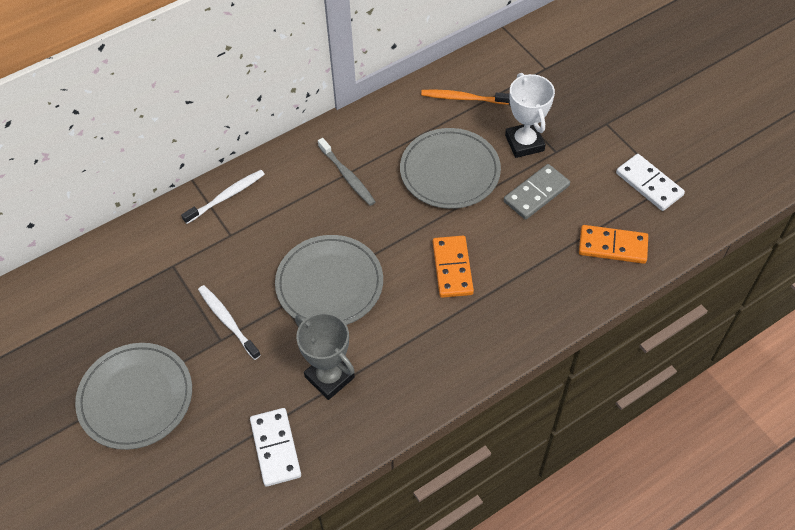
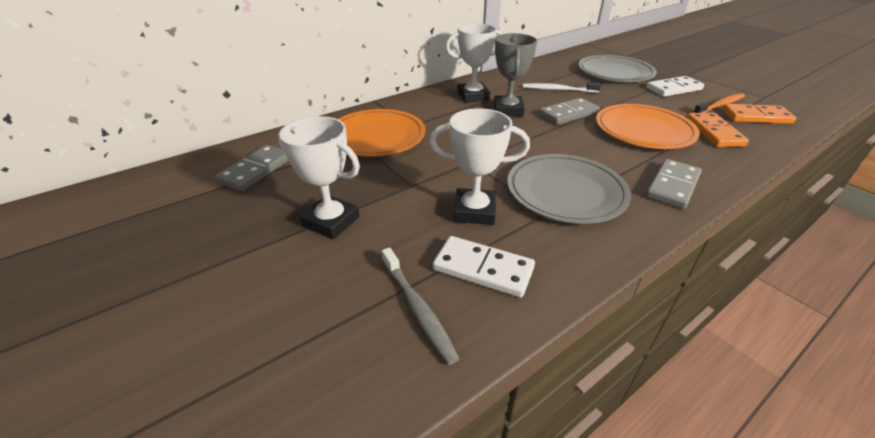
grey domino: 1 -> 3
grey plate: 3 -> 2
orange plate: 0 -> 2
white toothbrush: 2 -> 1
white trophy: 1 -> 3

